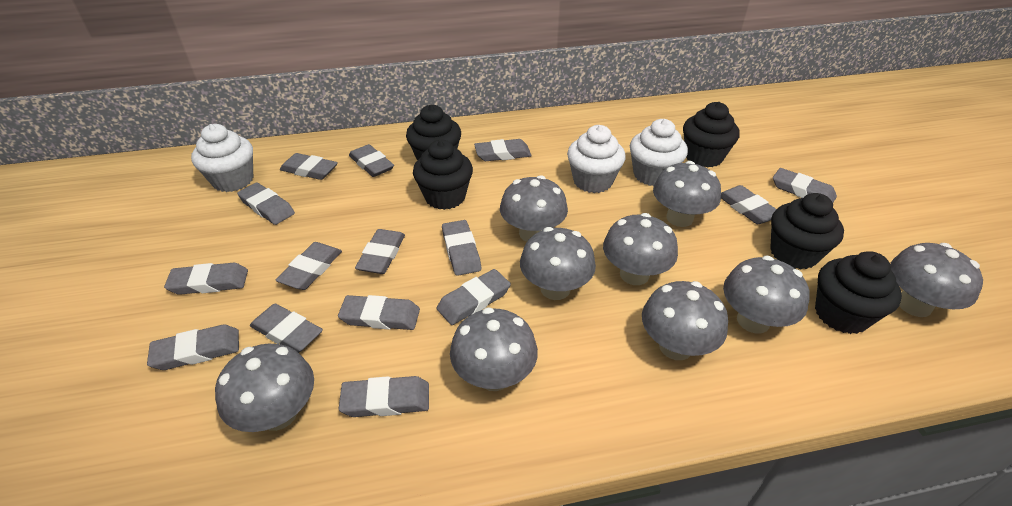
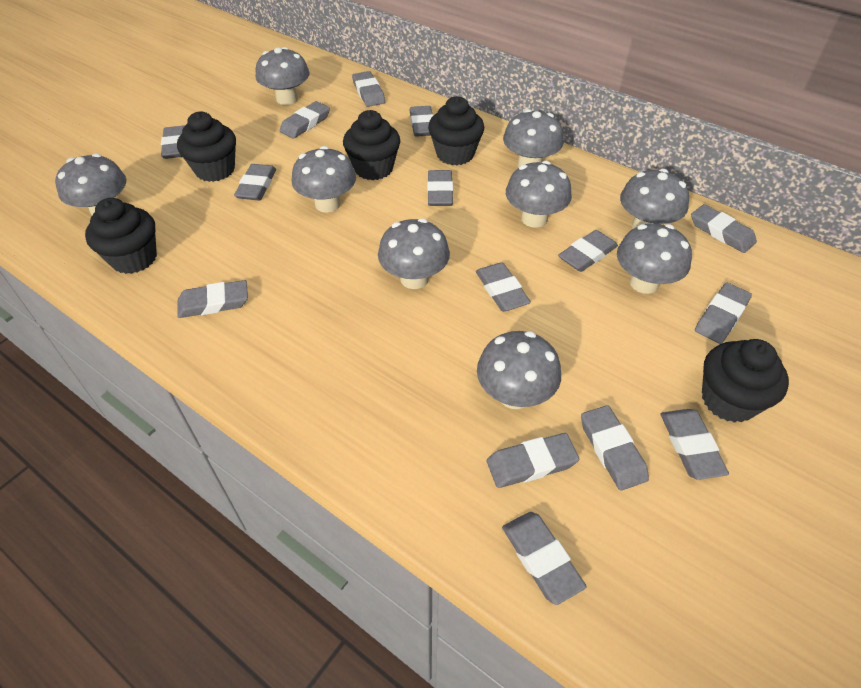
white cupcake: 3 -> 0

